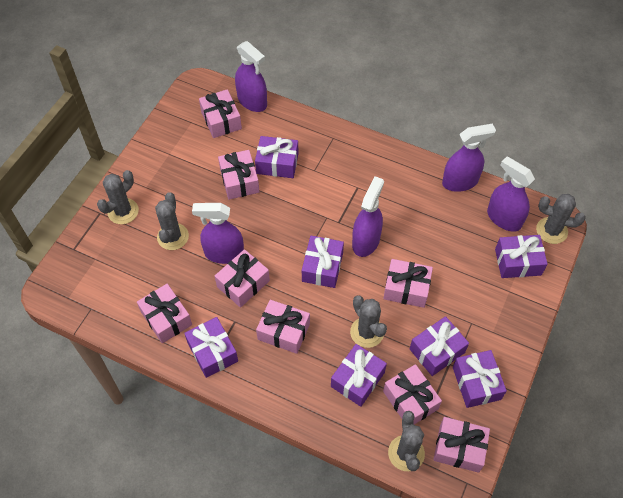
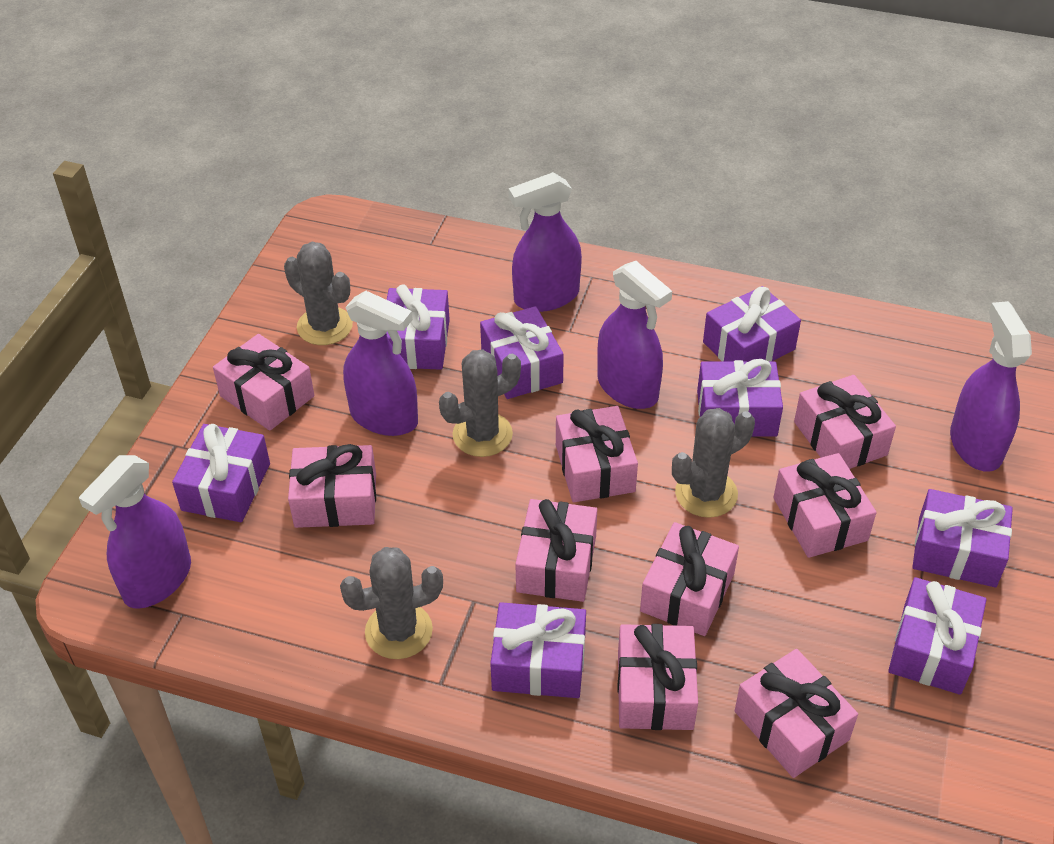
grey cactus: 5 -> 4
pink gift: 8 -> 9
purple gift: 7 -> 8

